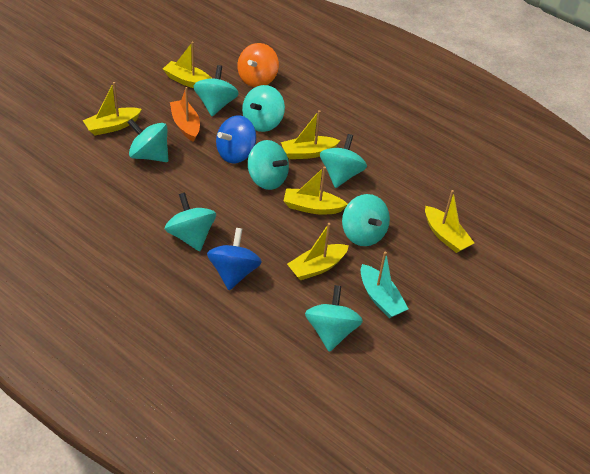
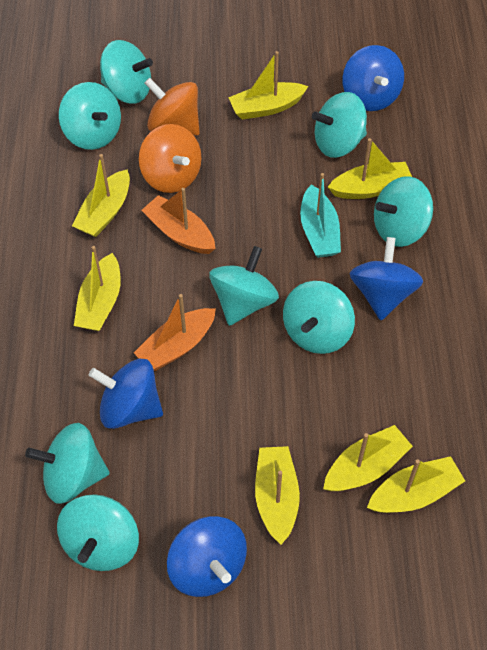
blue spinning top: 2 -> 4
orange boat: 1 -> 2
orange spinning top: 1 -> 2
yellow boat: 6 -> 7

